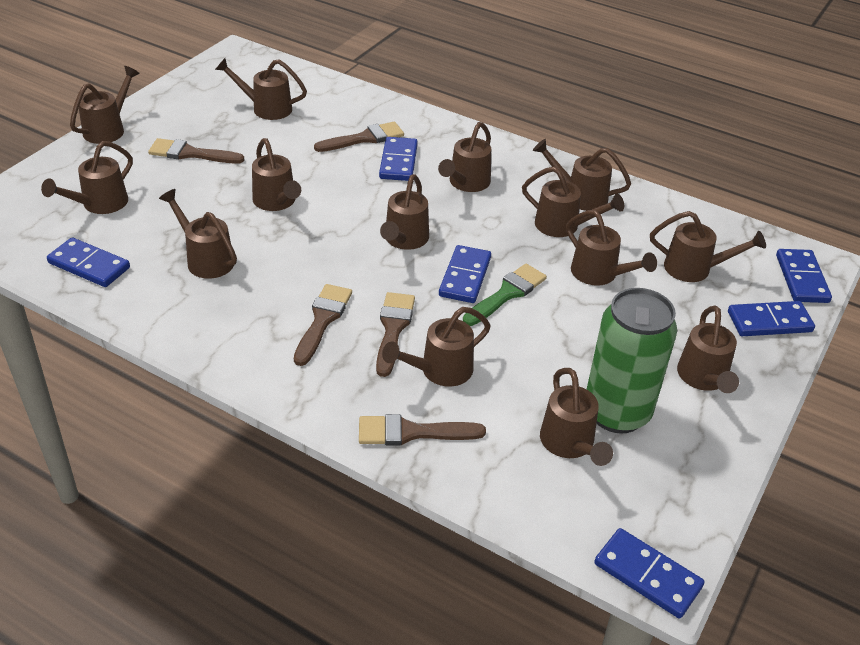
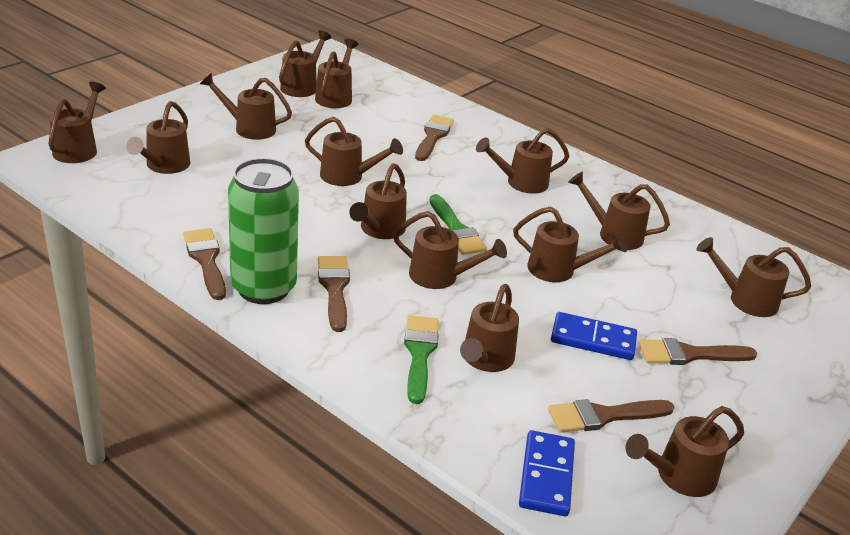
blue domino: 6 -> 2
green brush: 1 -> 2

